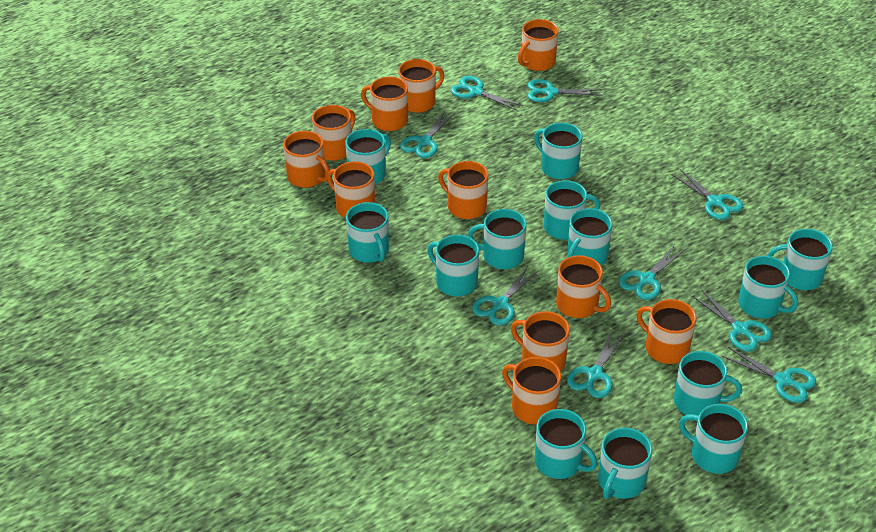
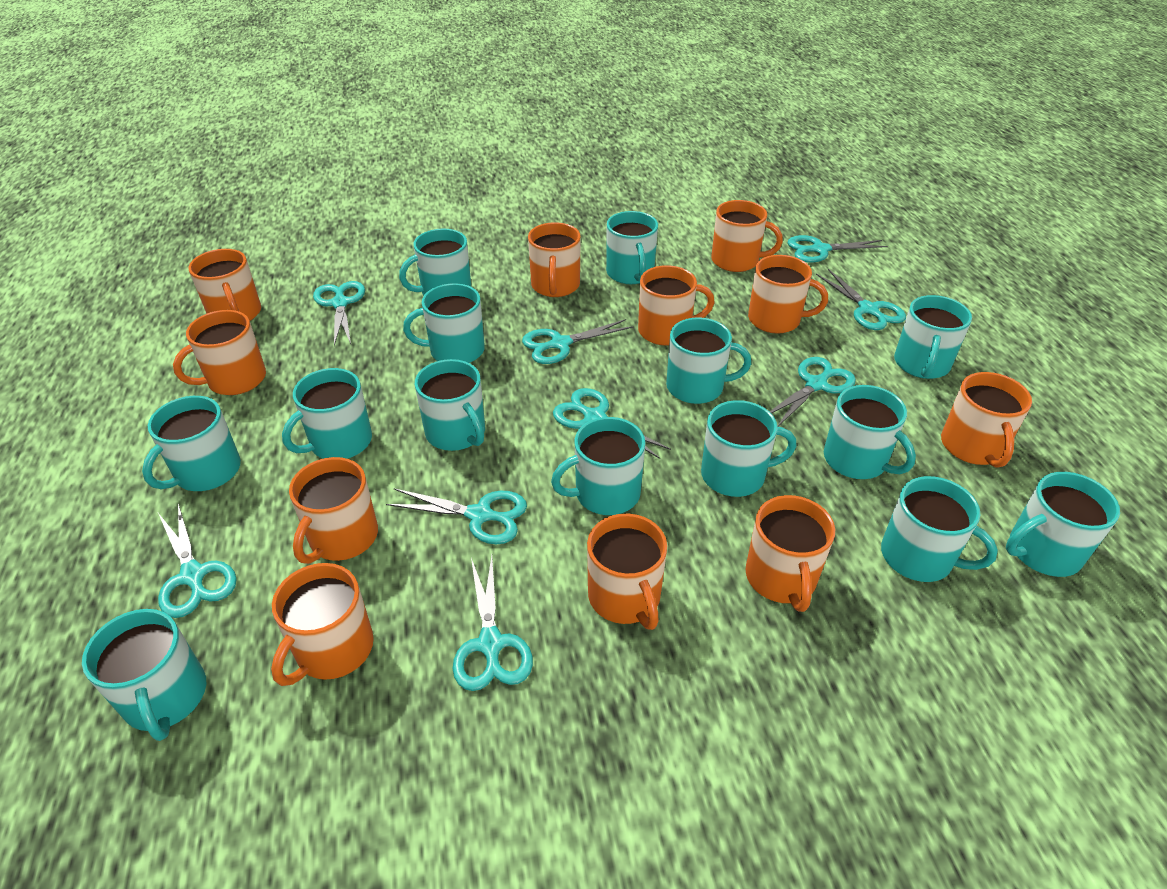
turquoise mug: 13 -> 14

